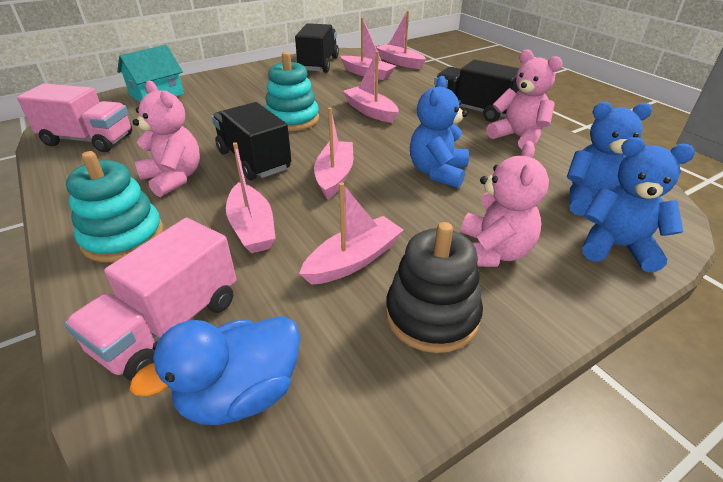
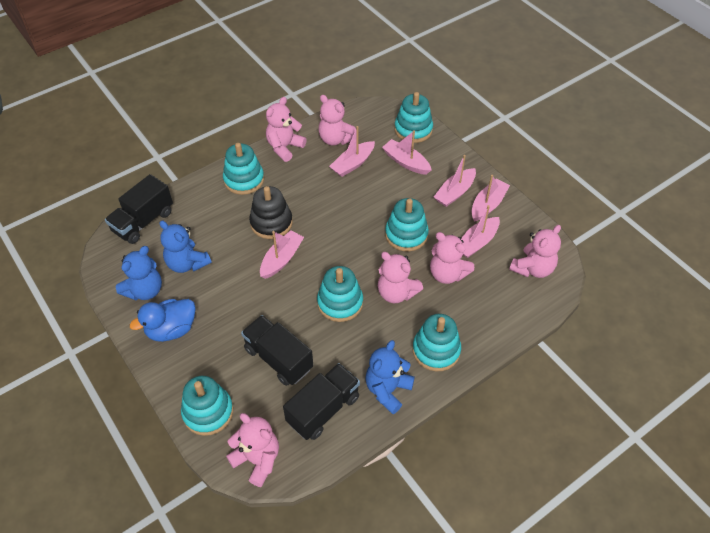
pink teddy bear: 3 -> 6
pink truck: 2 -> 0
turquoise house: 1 -> 0
turquoise stacking toy: 2 -> 6

